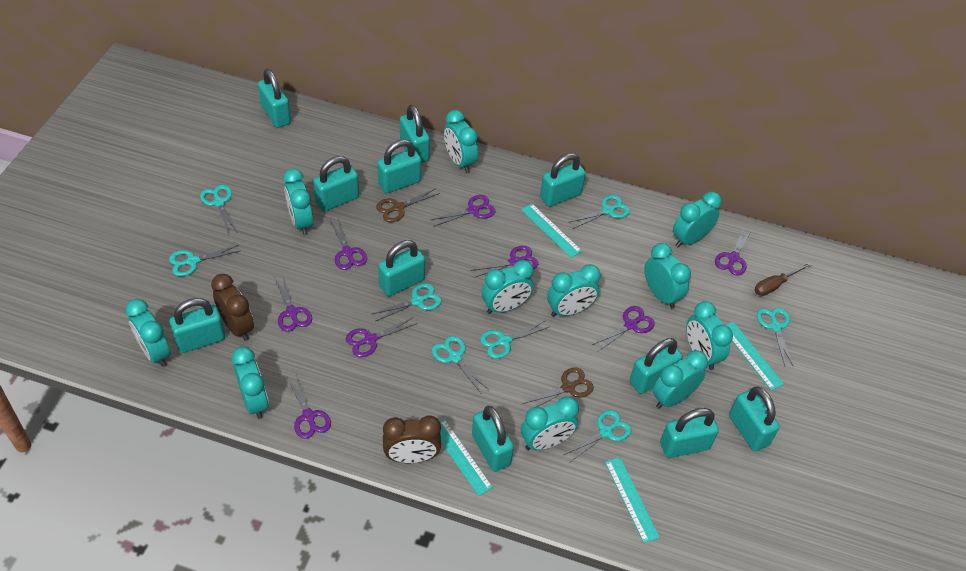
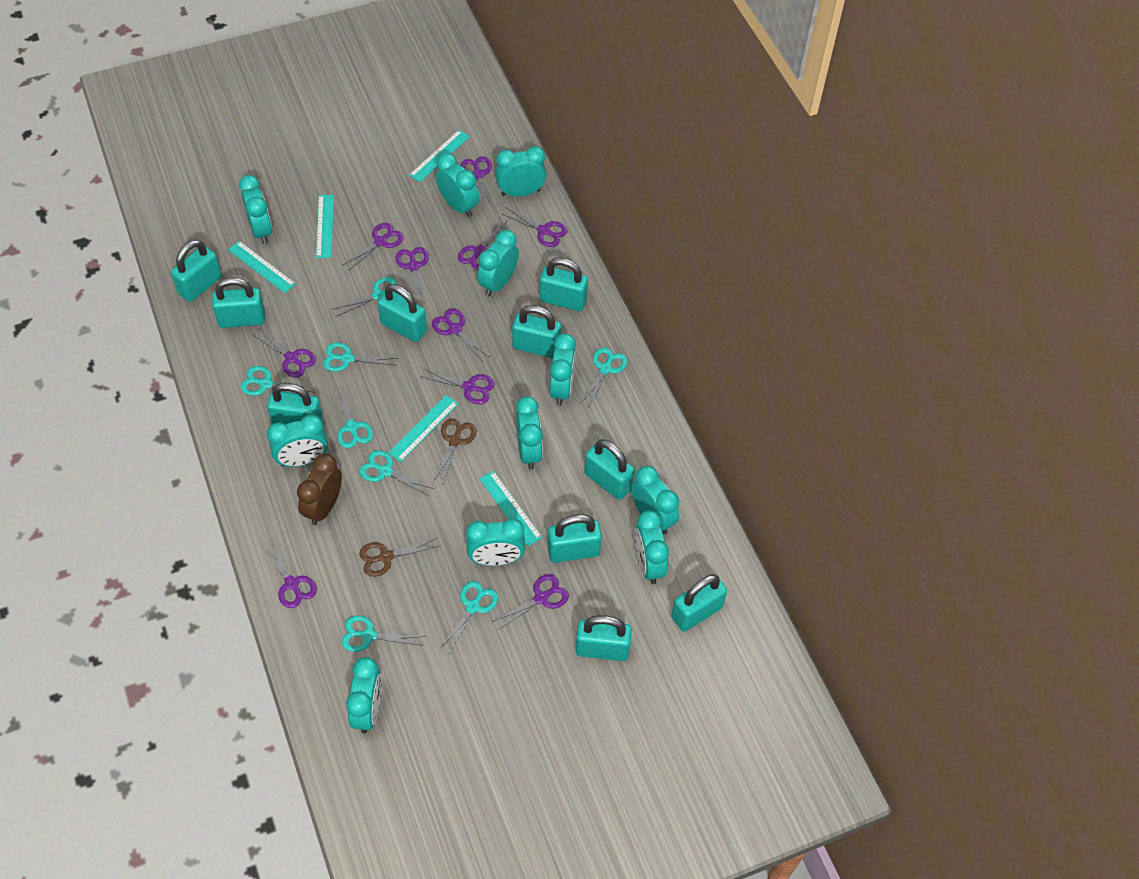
brown clock: 2 -> 1
brown screwdriver: 1 -> 0
purple scissors: 8 -> 10
turquoise padlock: 11 -> 10
turquoise ruler: 4 -> 5

